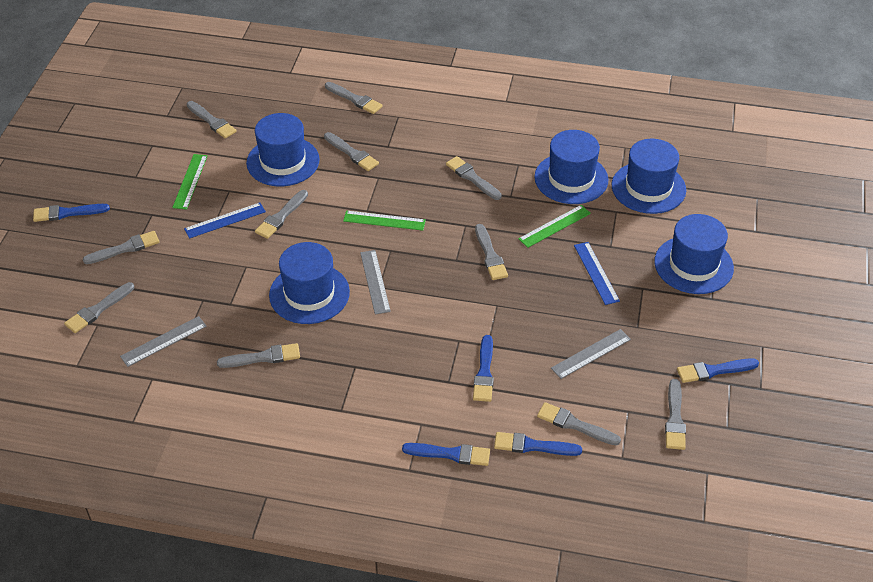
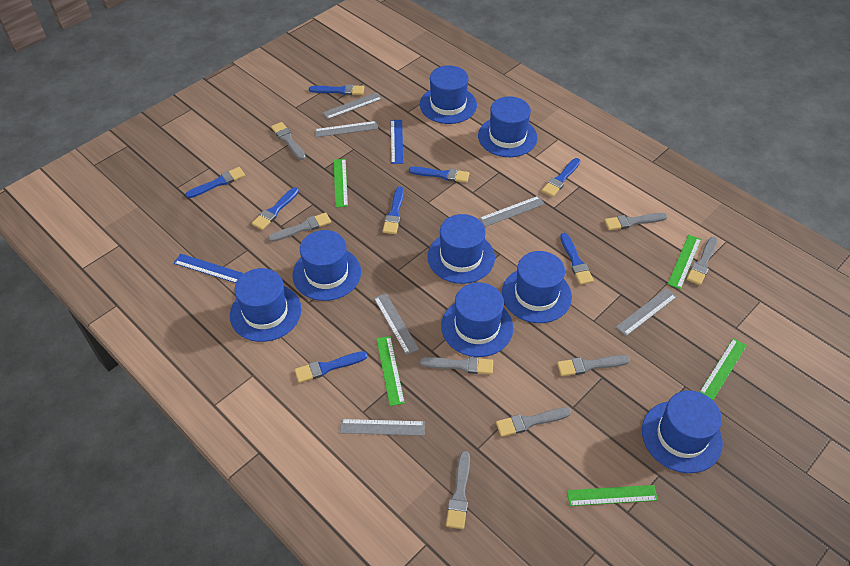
blue brush: 5 -> 8
blue hat: 5 -> 8
green ruler: 3 -> 5
grey brush: 11 -> 8
grey ruler: 3 -> 6

